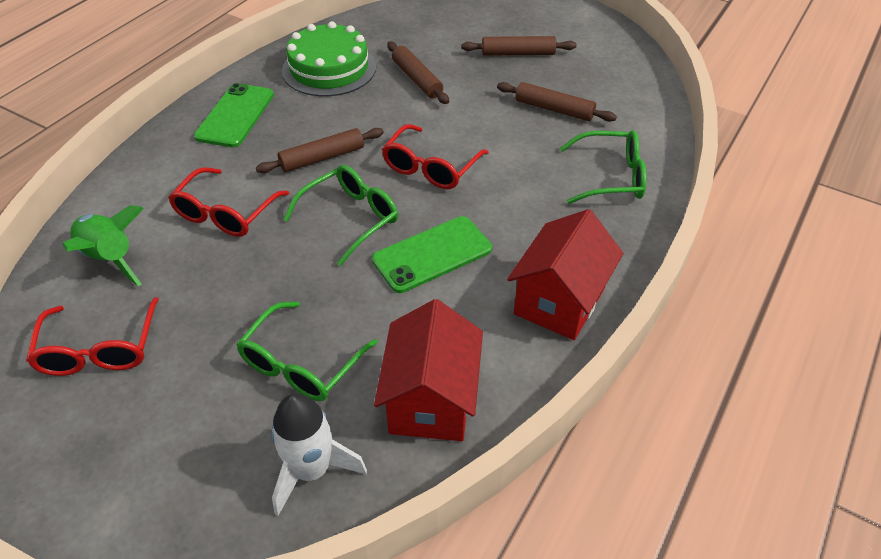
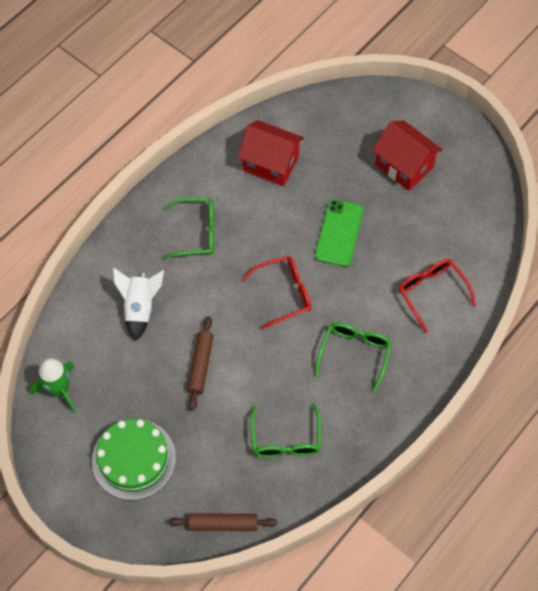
brown rolling pin: 4 -> 2
green phone: 2 -> 1
red glasses: 3 -> 2

